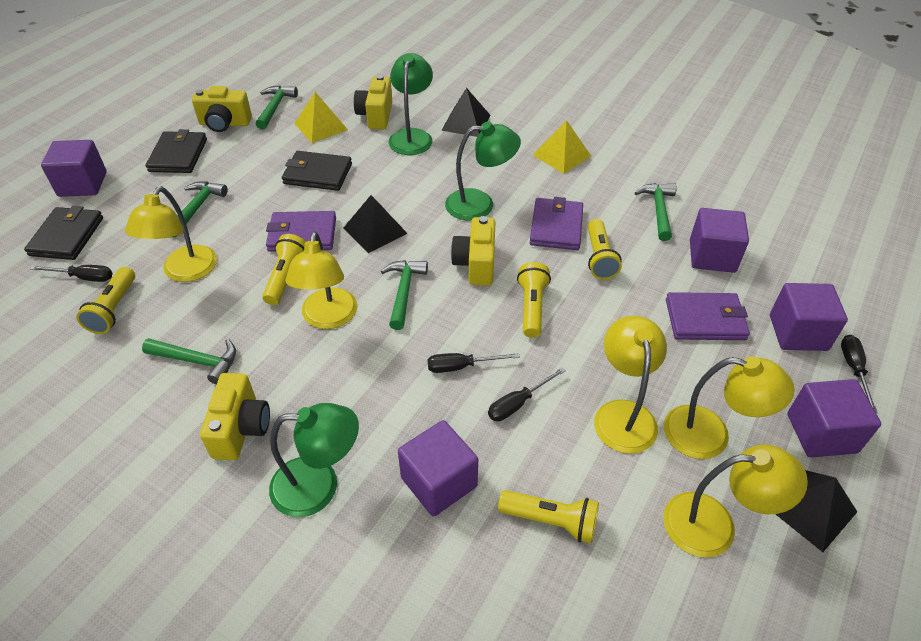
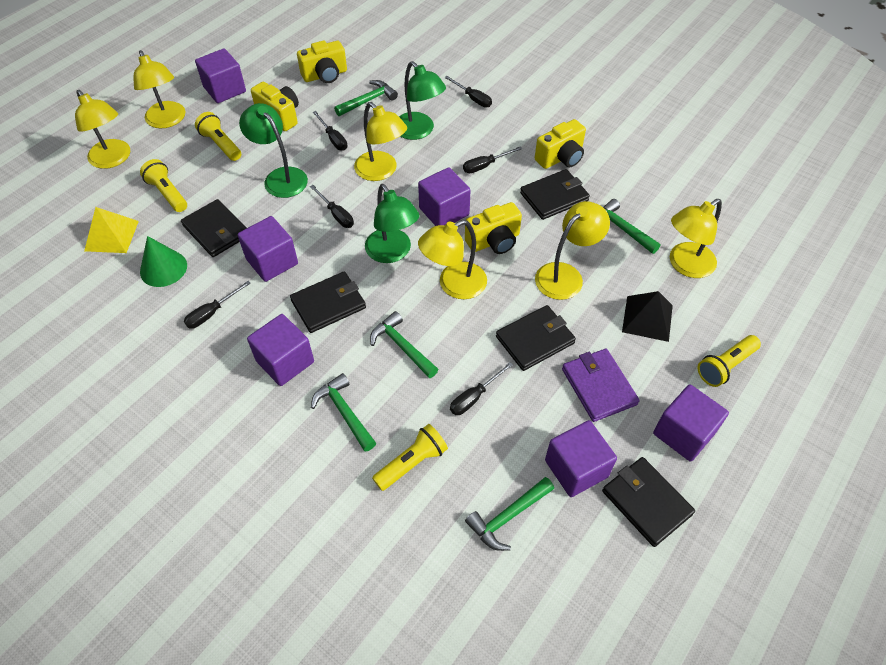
black pyramid: 3 -> 1
black screwdriver: 4 -> 6
black wallet: 3 -> 5
green cone: 0 -> 1
purple cube: 5 -> 6
purple wallet: 3 -> 1
yellow flashlight: 5 -> 4
yellow lamp: 5 -> 6
yellow pyramid: 2 -> 1

